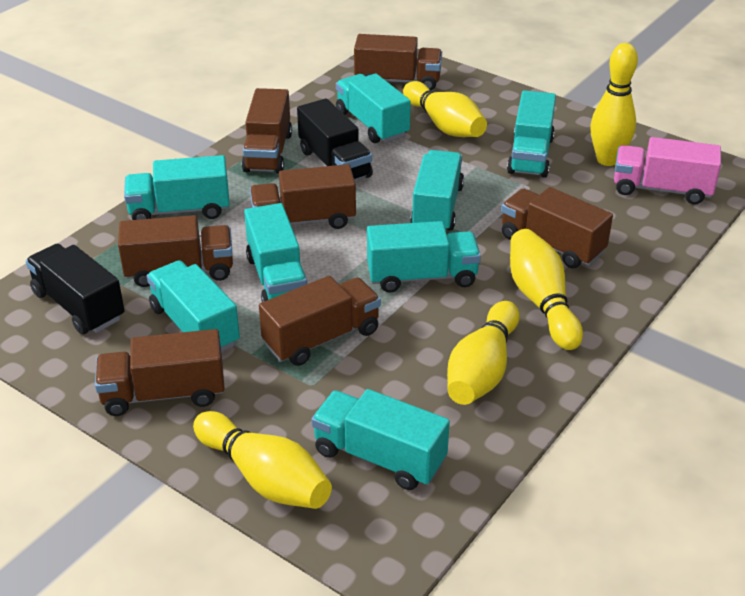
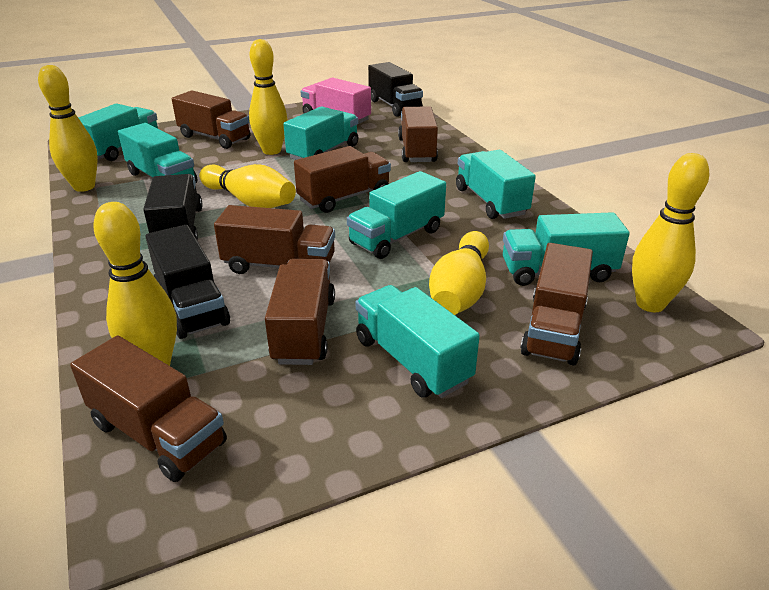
black truck: 2 -> 3
turquoise truck: 8 -> 7
yellow bowling pin: 5 -> 6

